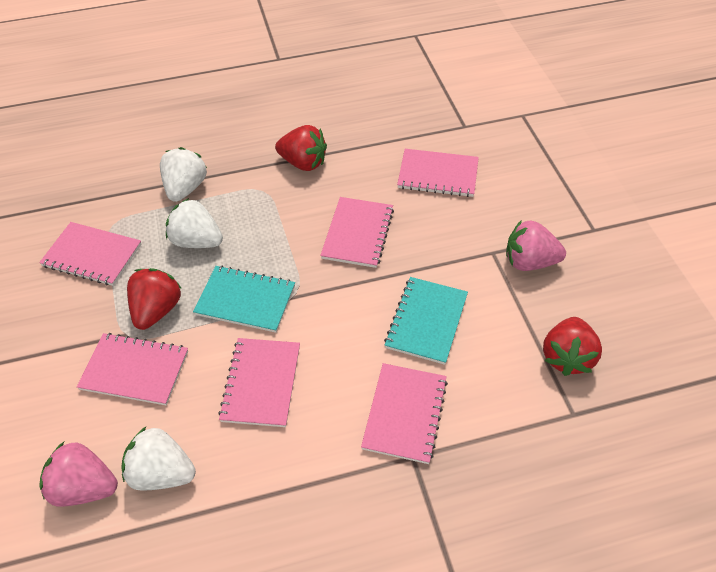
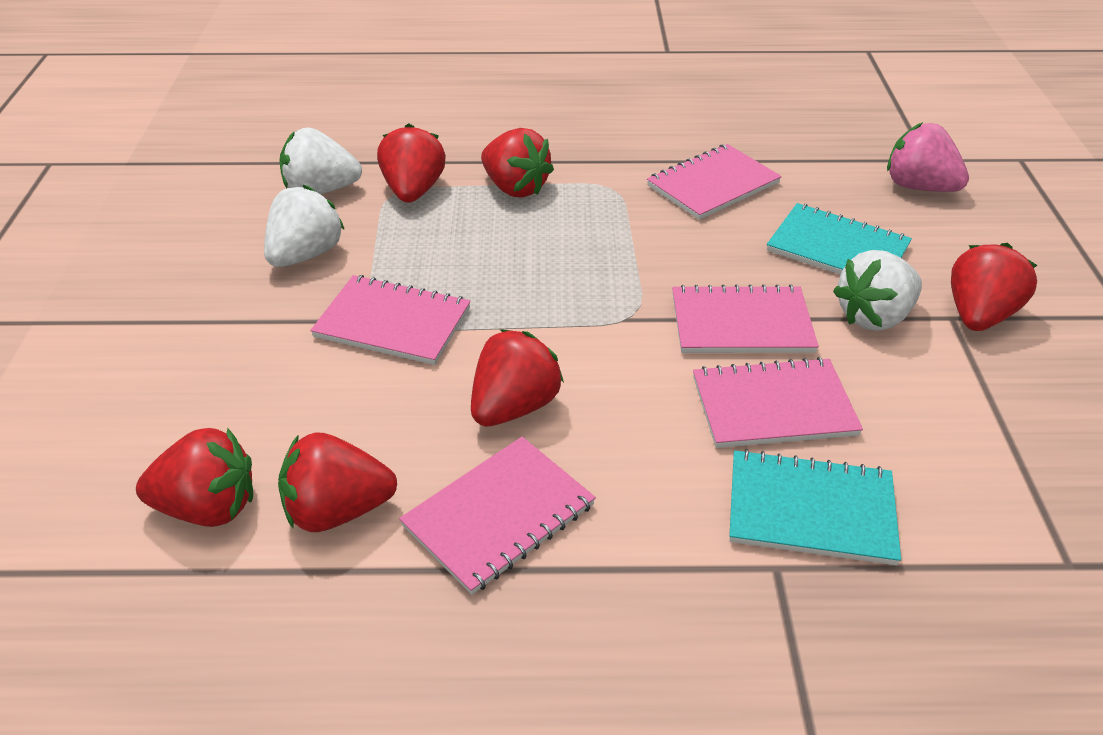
pink notebook: 6 -> 5
pink strawberry: 2 -> 1
red strawberry: 3 -> 6

